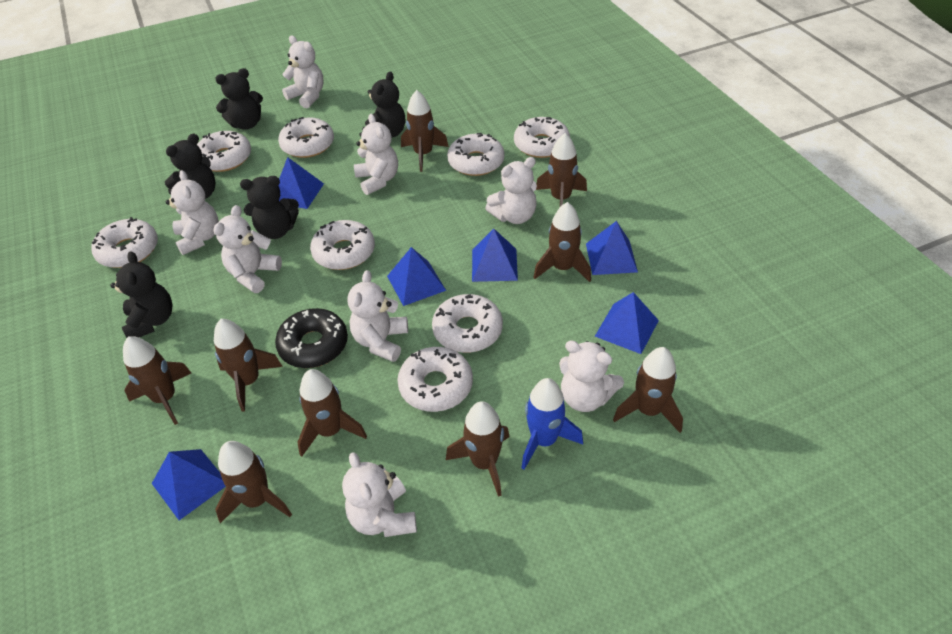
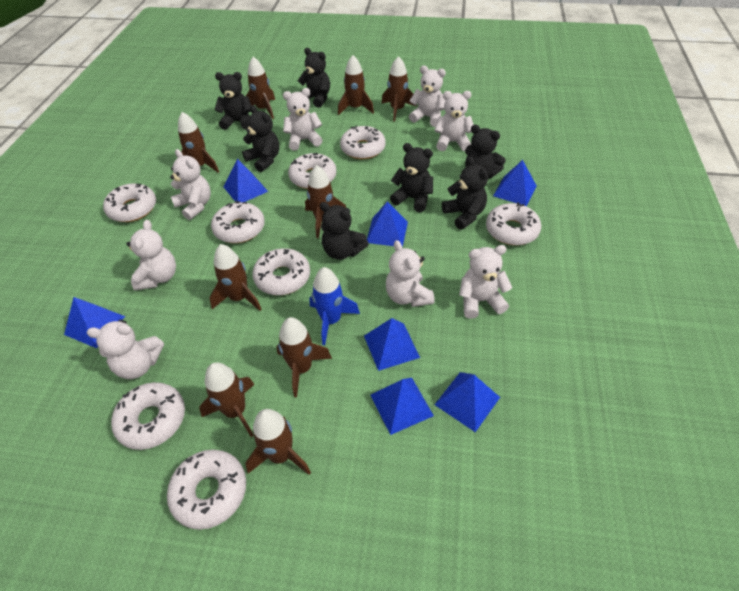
black donut: 1 -> 0
black teddy bear: 5 -> 7
blue pyramid: 6 -> 7

